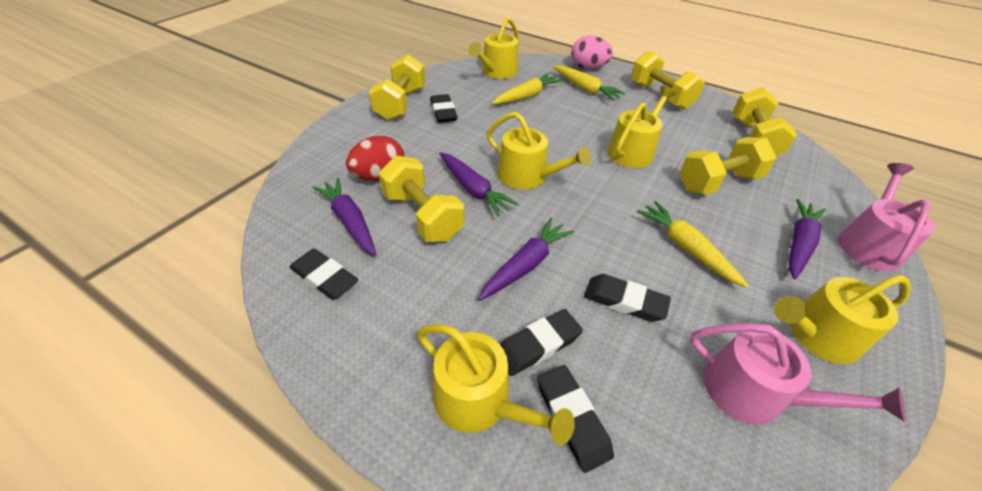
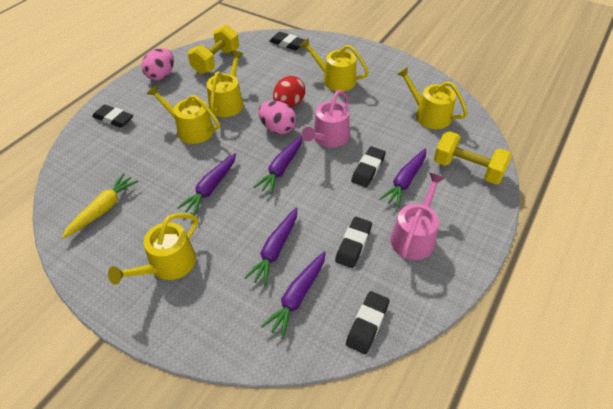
pink egg: 1 -> 2
purple carrot: 4 -> 5
yellow carrot: 3 -> 1
yellow dumbbell: 5 -> 2

